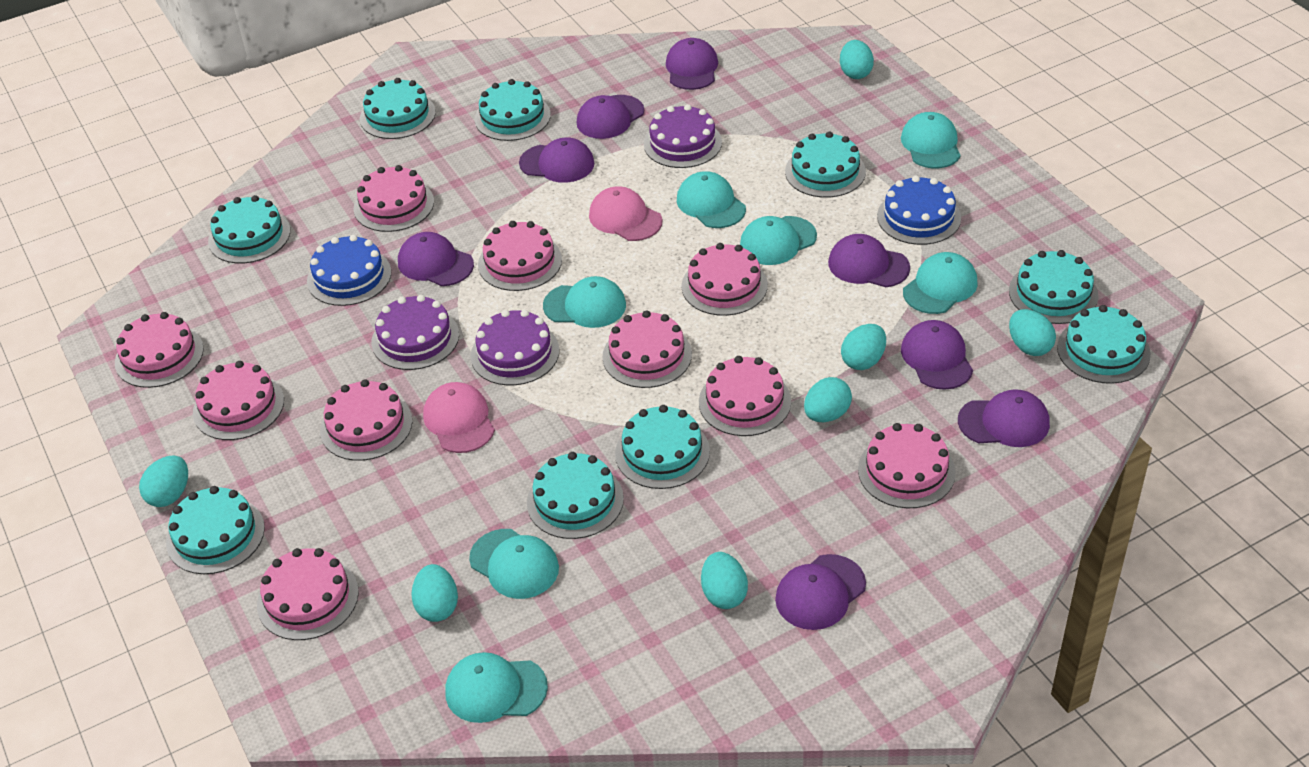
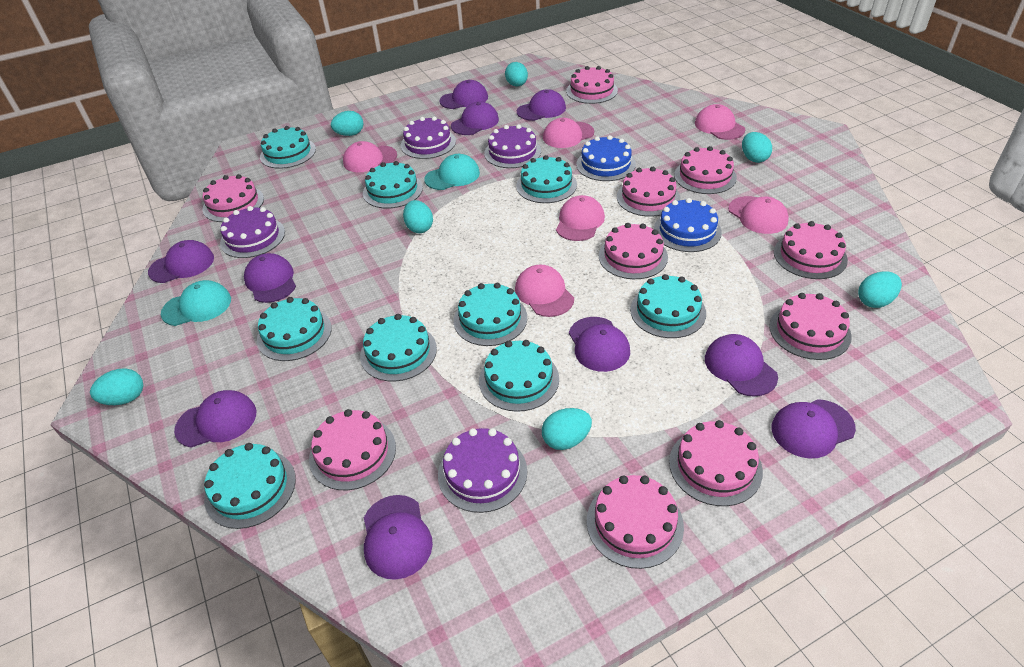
pink cap: 2 -> 6
purple cake: 3 -> 4
purple cap: 8 -> 10
turquoise cap: 7 -> 2

